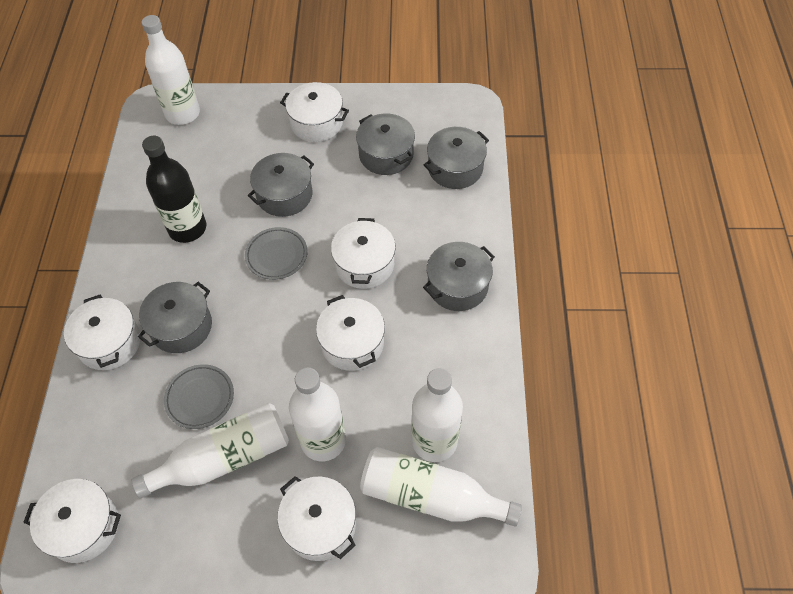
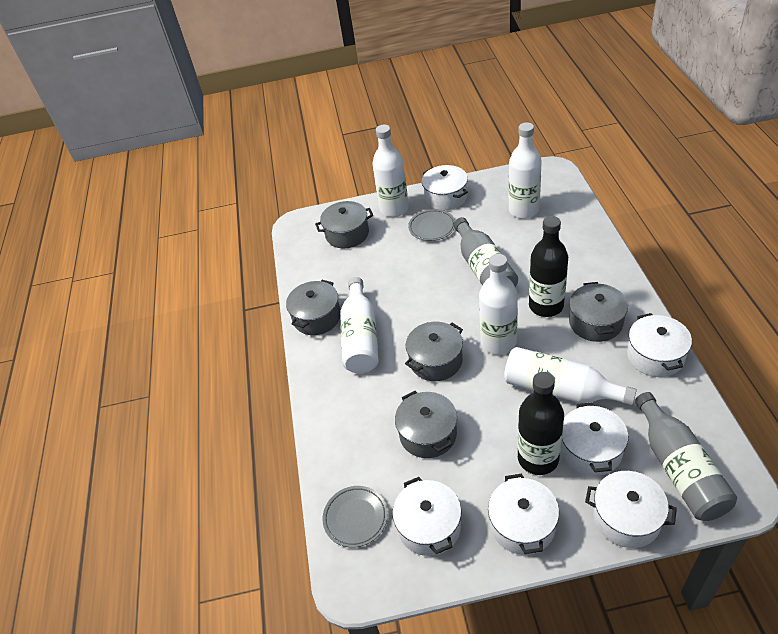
black bottle: 1 -> 2
grey bottle: 0 -> 2

